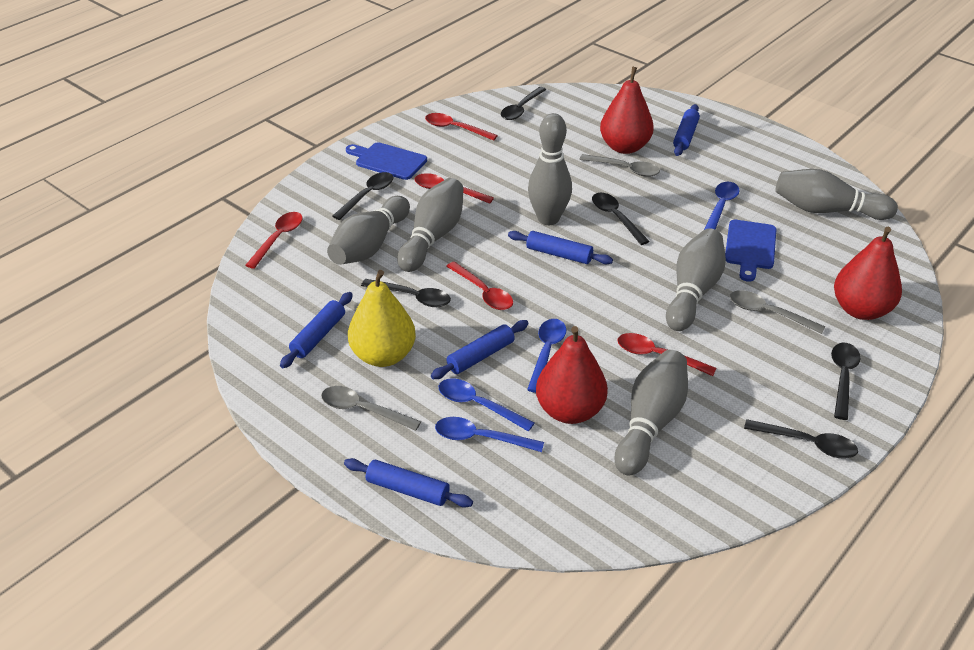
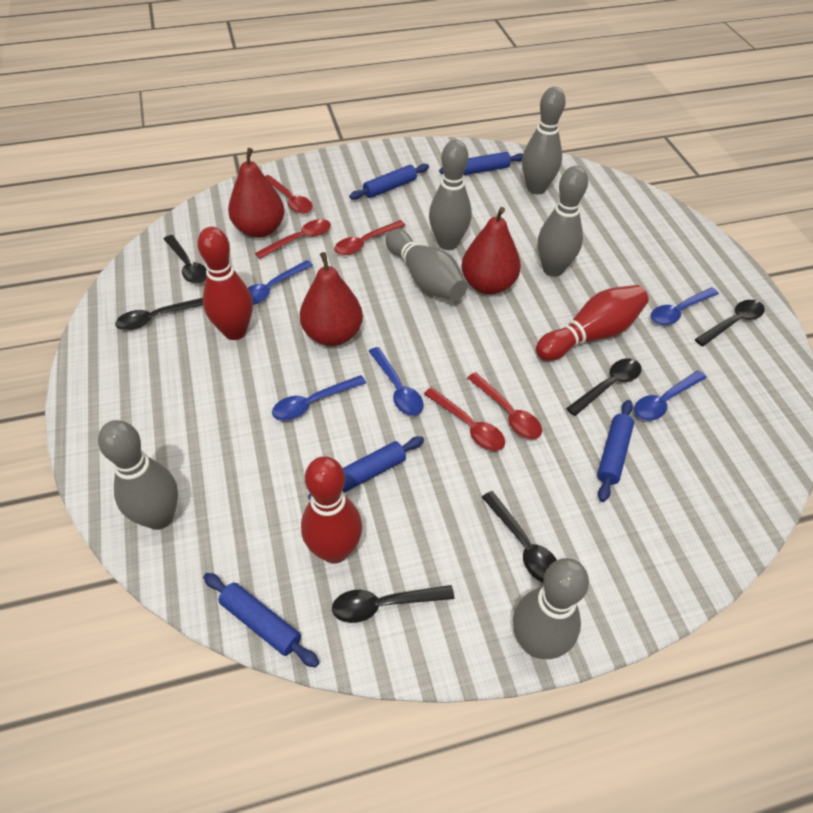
blue cutting board: 2 -> 0
blue spoon: 4 -> 5
grey spoon: 3 -> 0
red bowling pin: 0 -> 3
yellow pear: 1 -> 0

